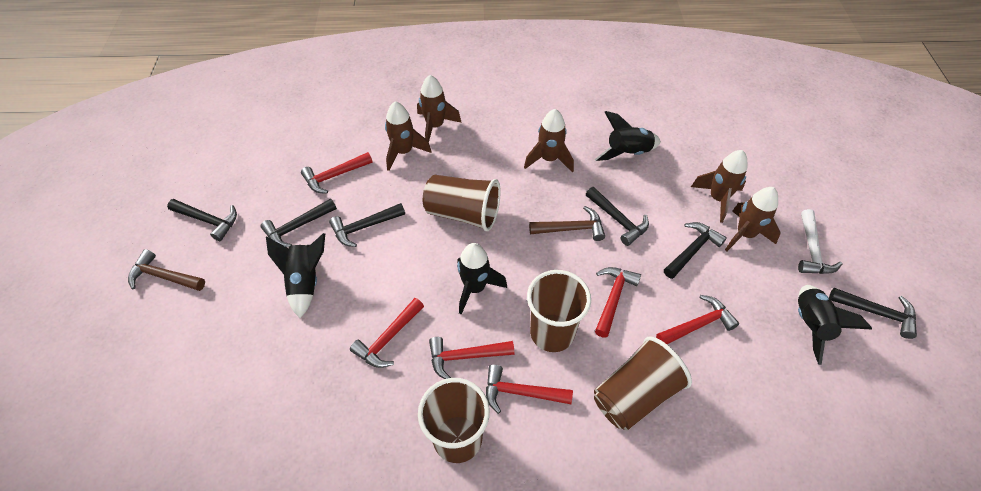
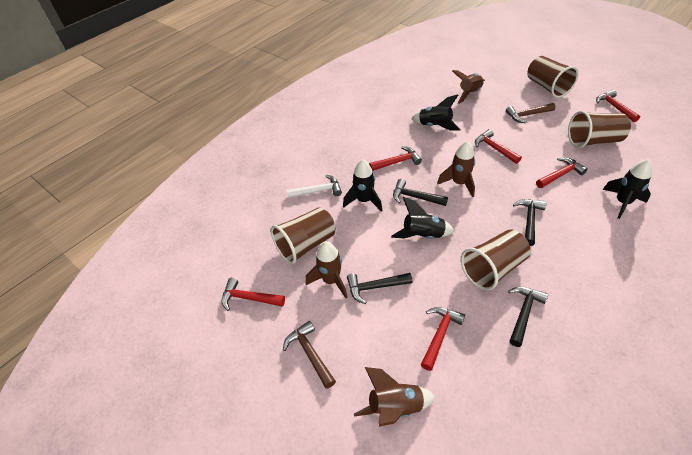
black hammer: 6 -> 4
brown rocket: 5 -> 4

